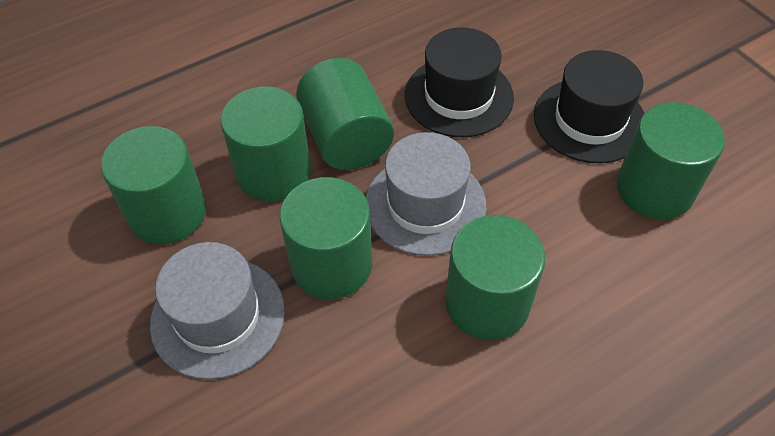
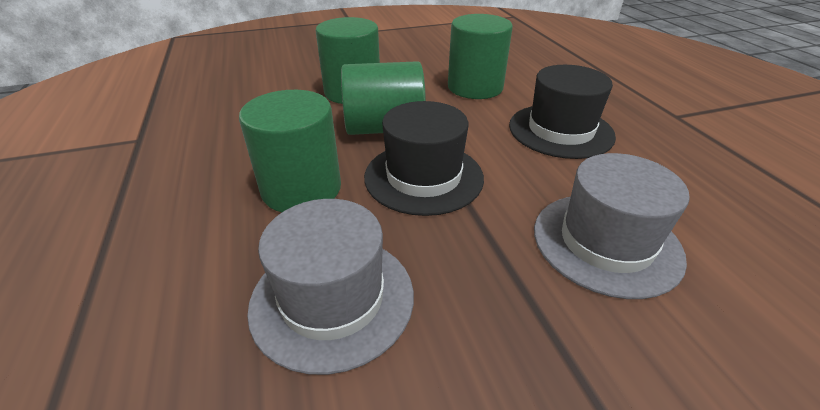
green cylinder: 6 -> 4

